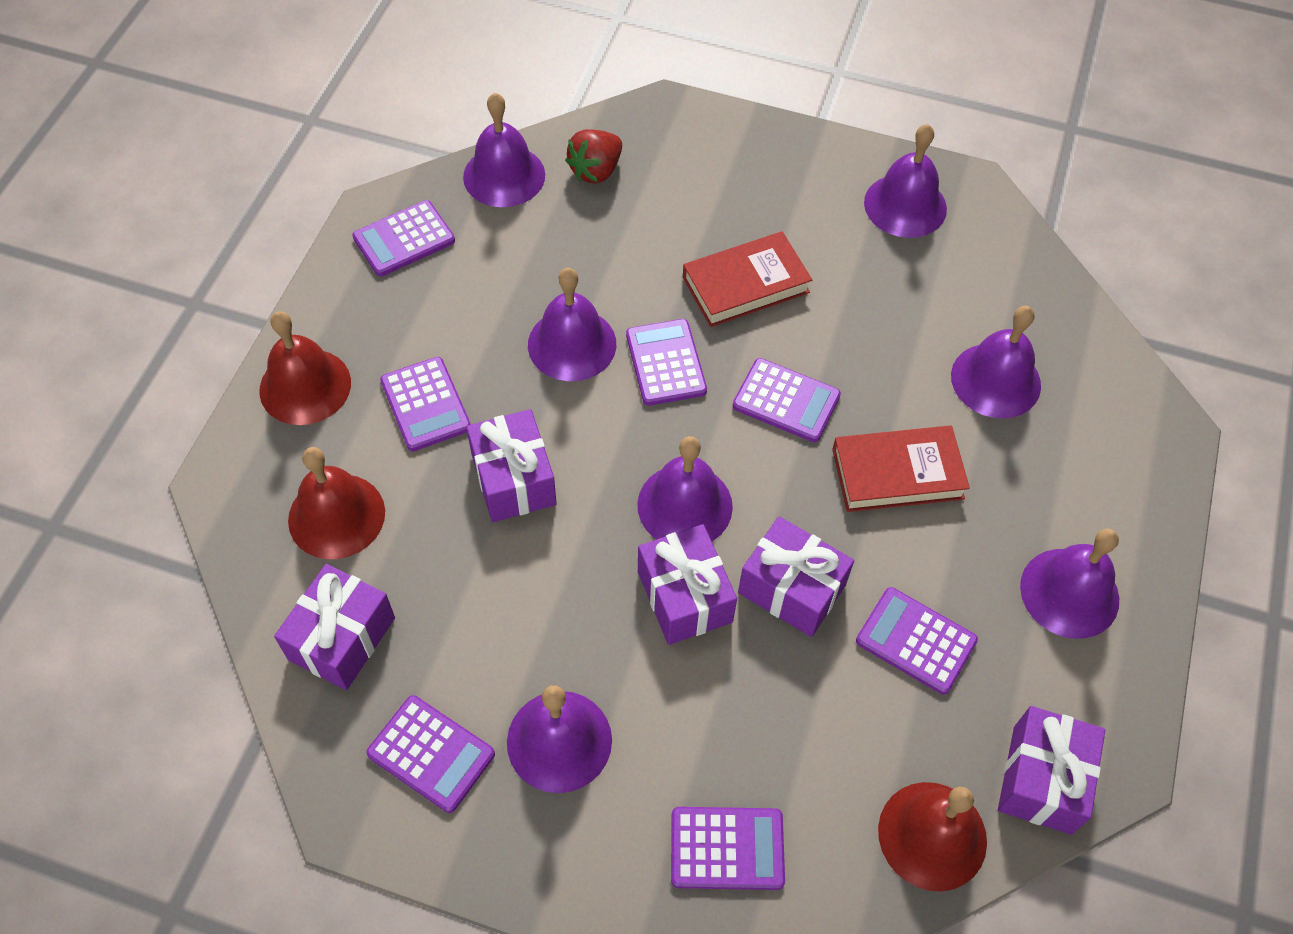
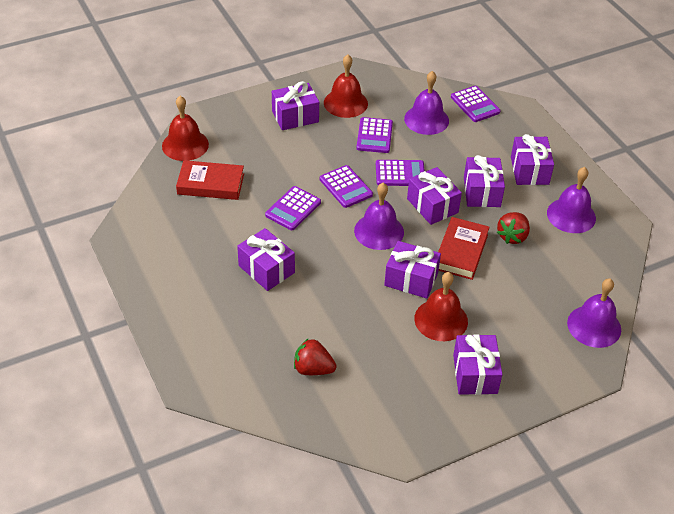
purple bell: 7 -> 4
purple calculator: 7 -> 5
purple gift: 5 -> 7
red strawberry: 1 -> 2

